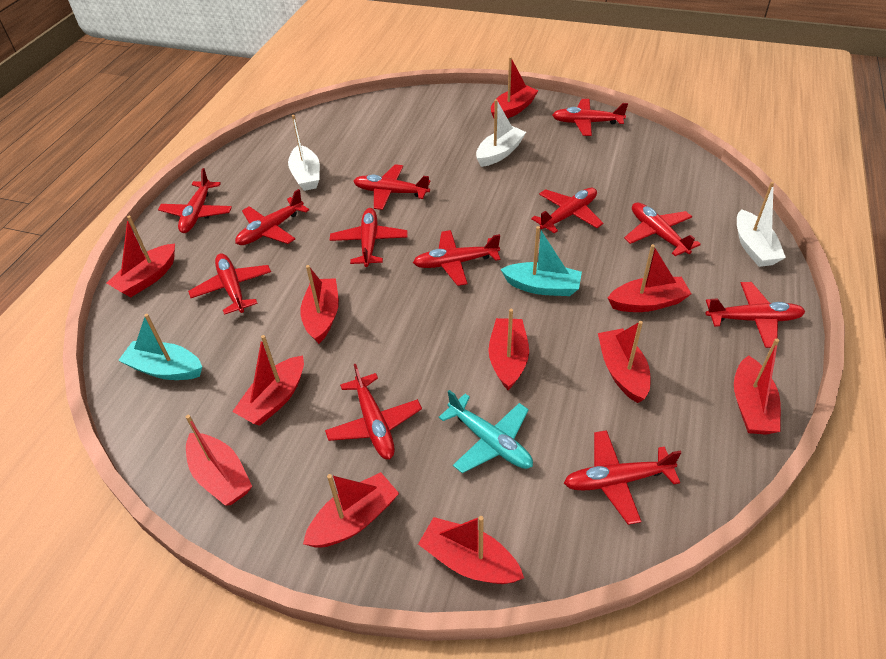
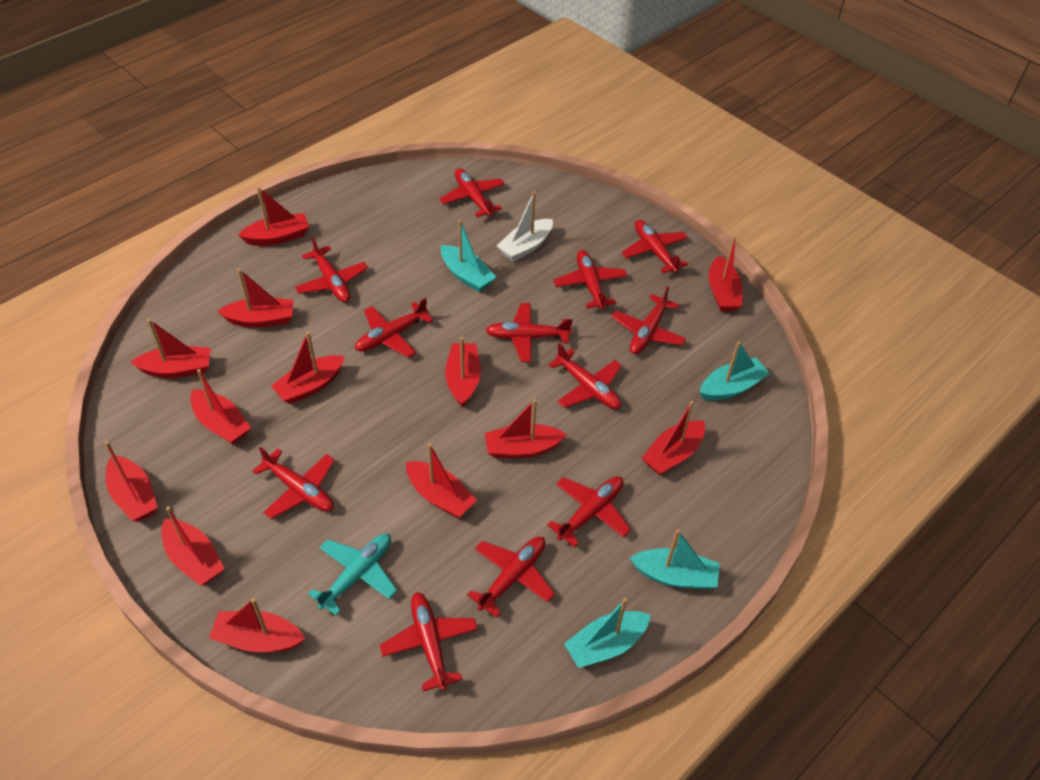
red boat: 11 -> 13
turquoise boat: 2 -> 4
white boat: 3 -> 1

